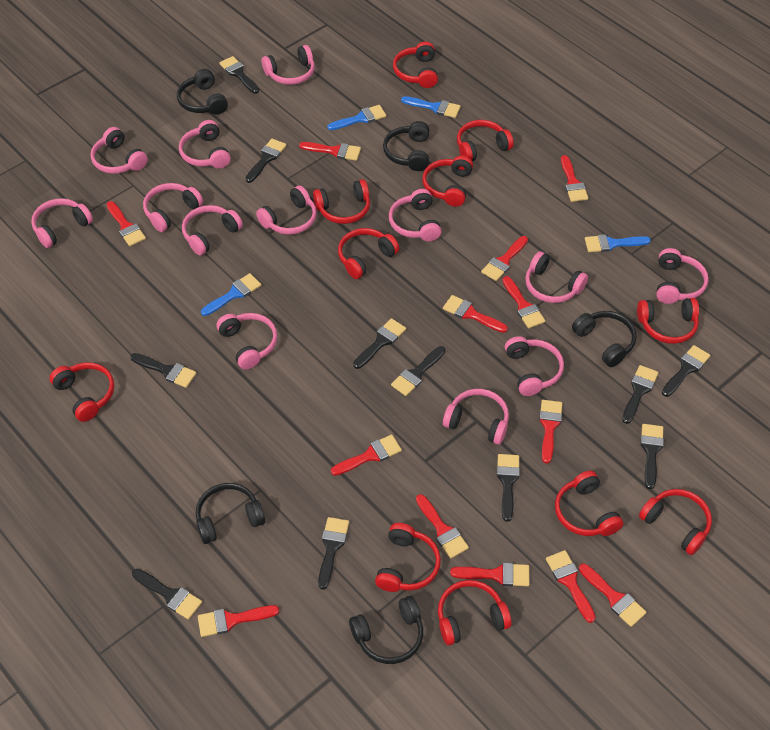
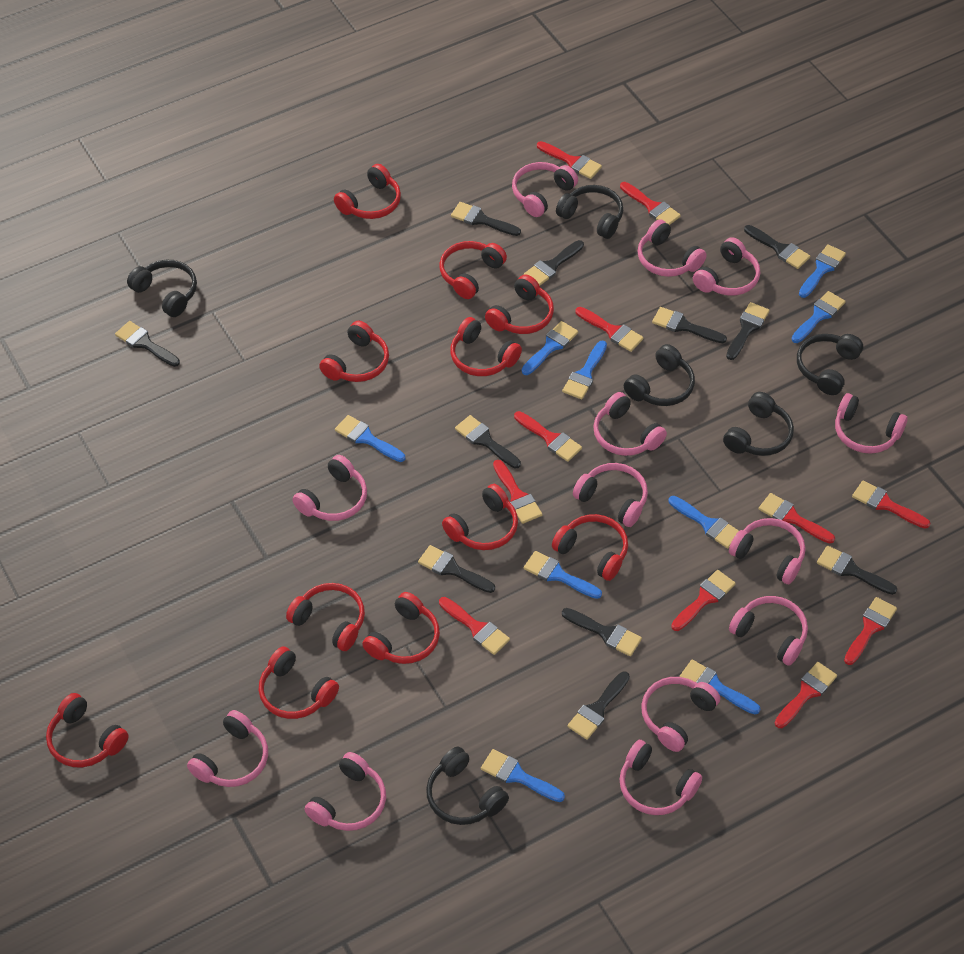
black headphones: 5 -> 6
blue brush: 4 -> 9
red brush: 13 -> 11

